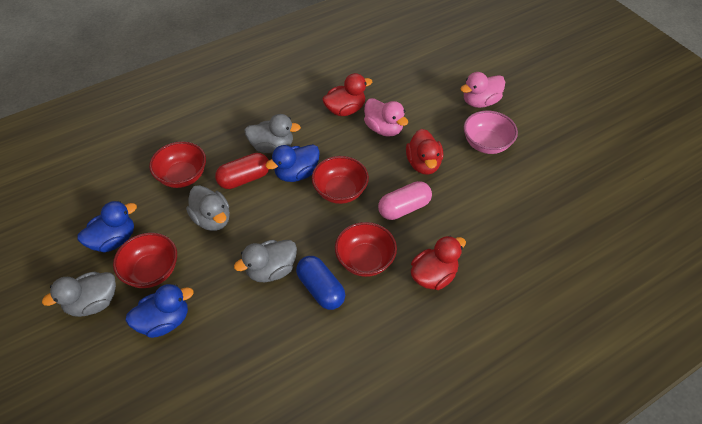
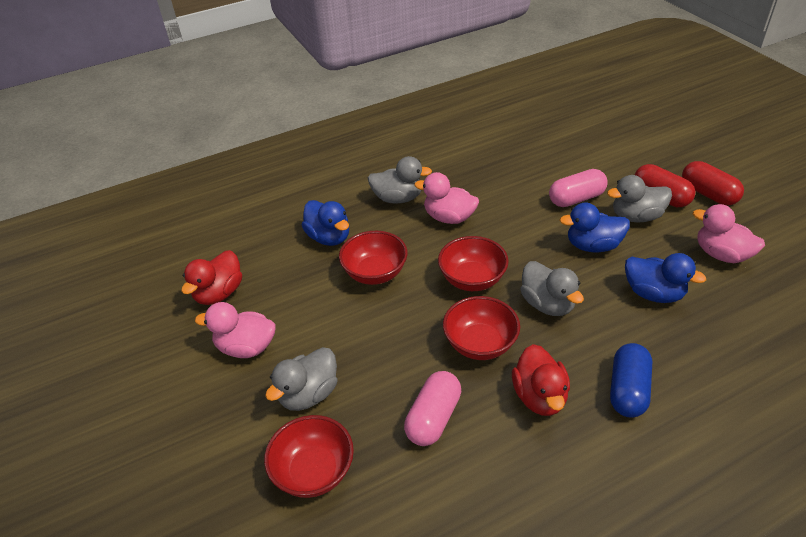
pink bowl: 1 -> 0
pink capsule: 1 -> 2
pink duck: 2 -> 3
red capsule: 1 -> 2
red duck: 3 -> 2

